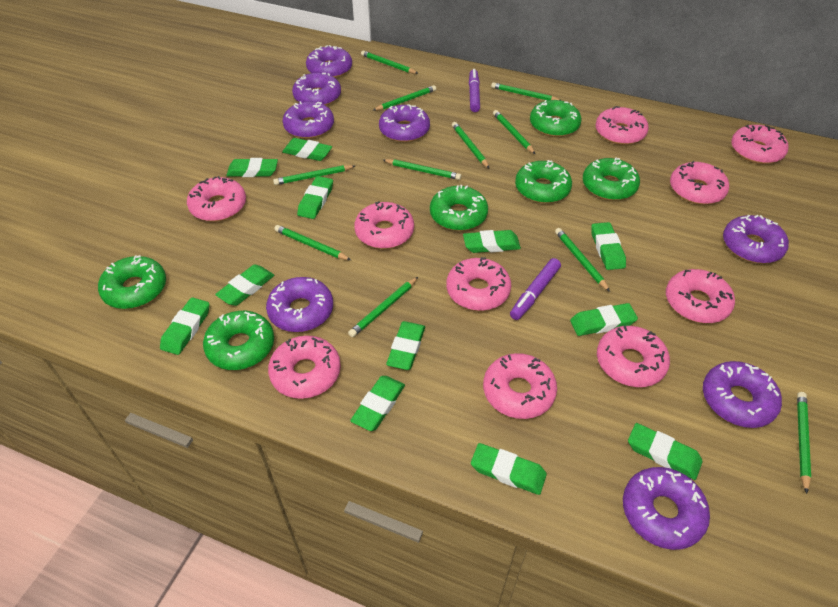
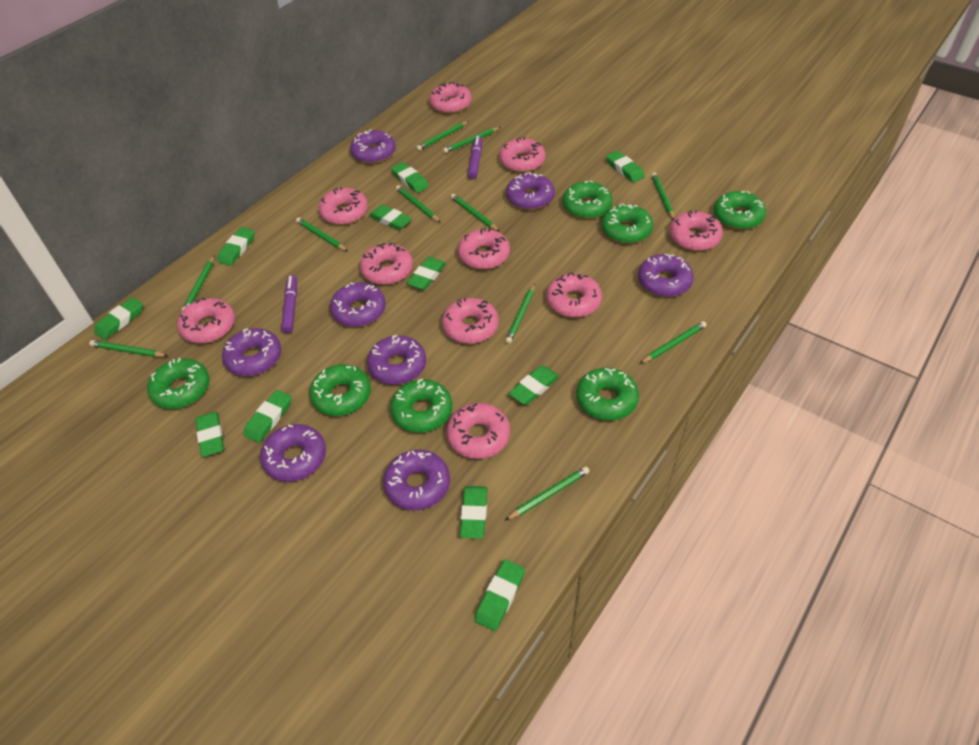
green donut: 6 -> 7
green eraser: 12 -> 11

